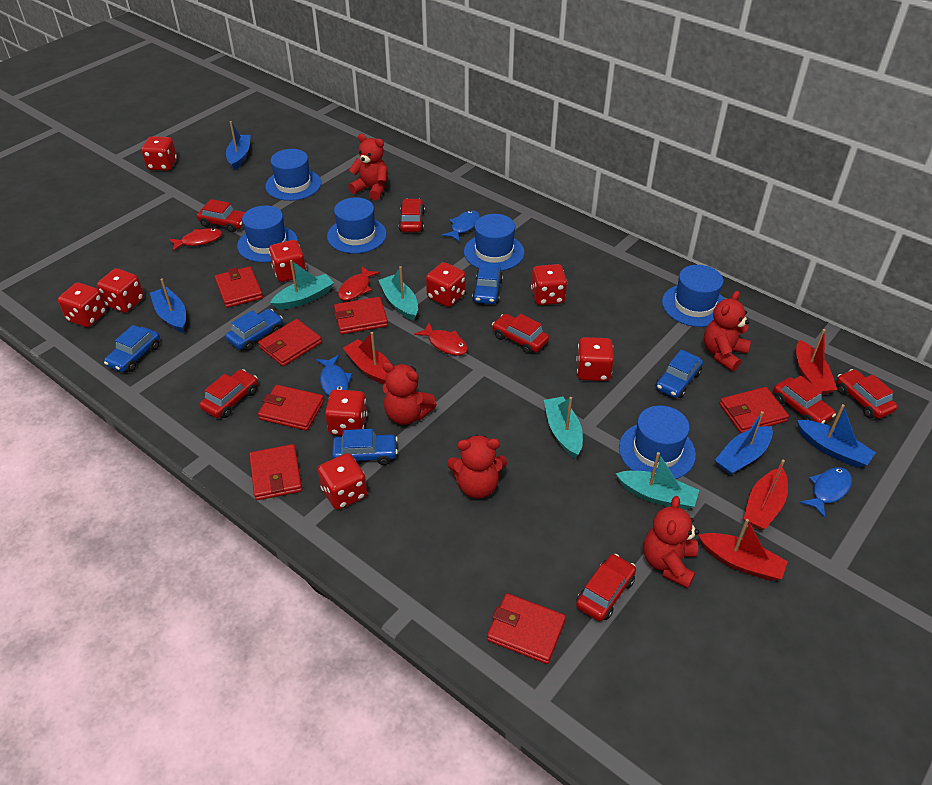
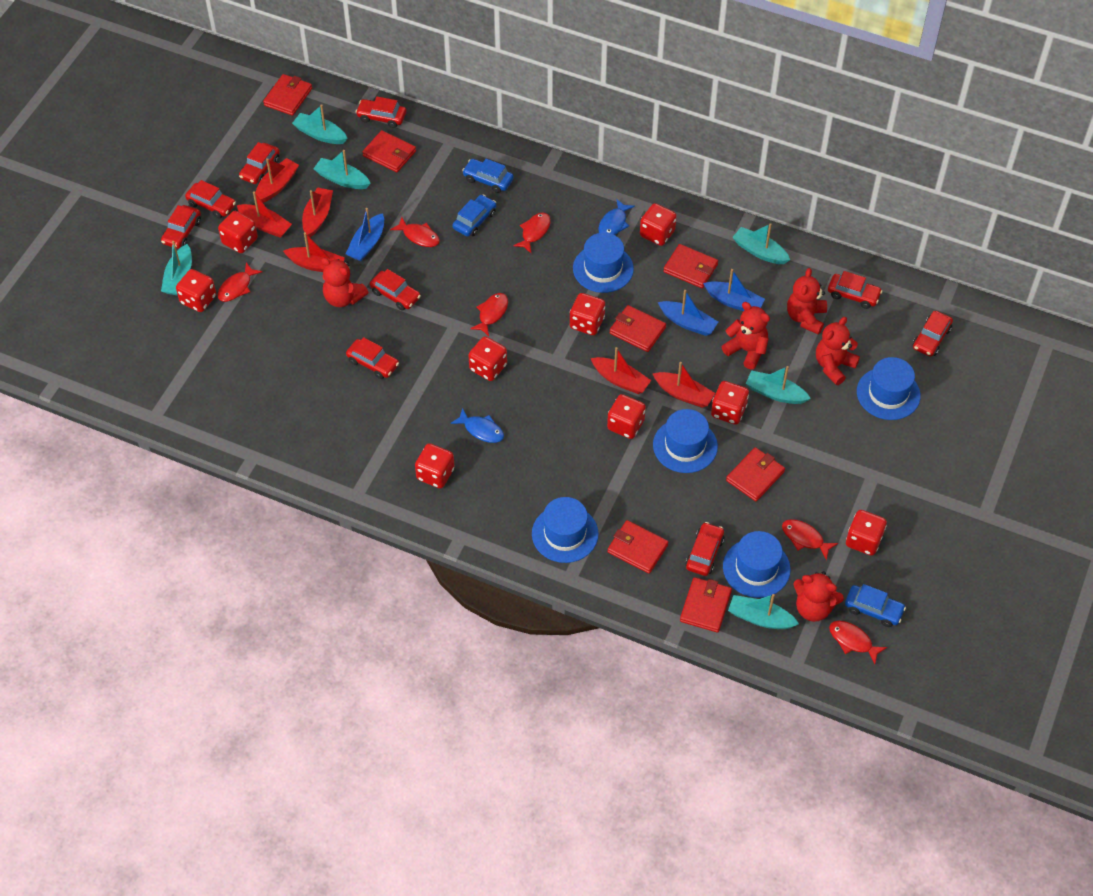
blue boat: 4 -> 3
blue car: 5 -> 3
blue fish: 3 -> 2
blue hat: 6 -> 5
red boat: 4 -> 6
red car: 7 -> 9
red fish: 3 -> 6
turquoise boat: 4 -> 6

